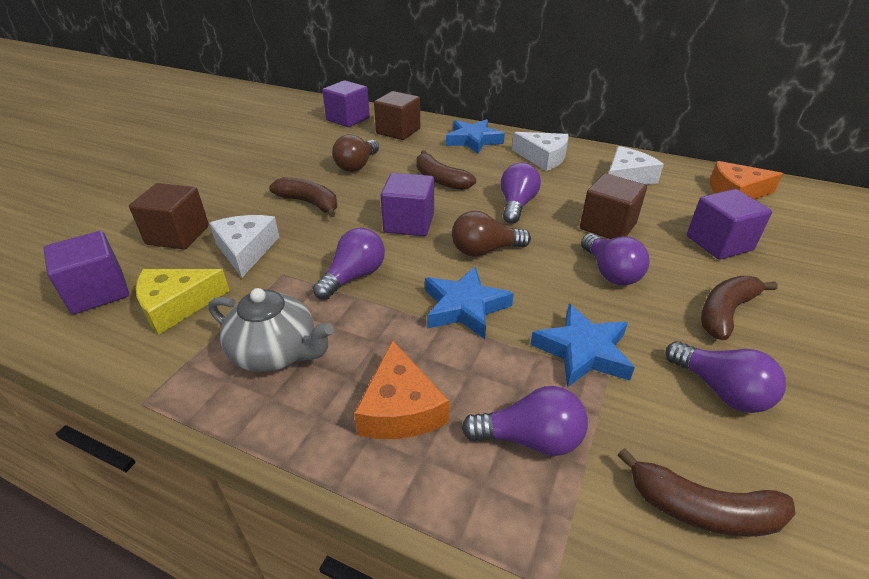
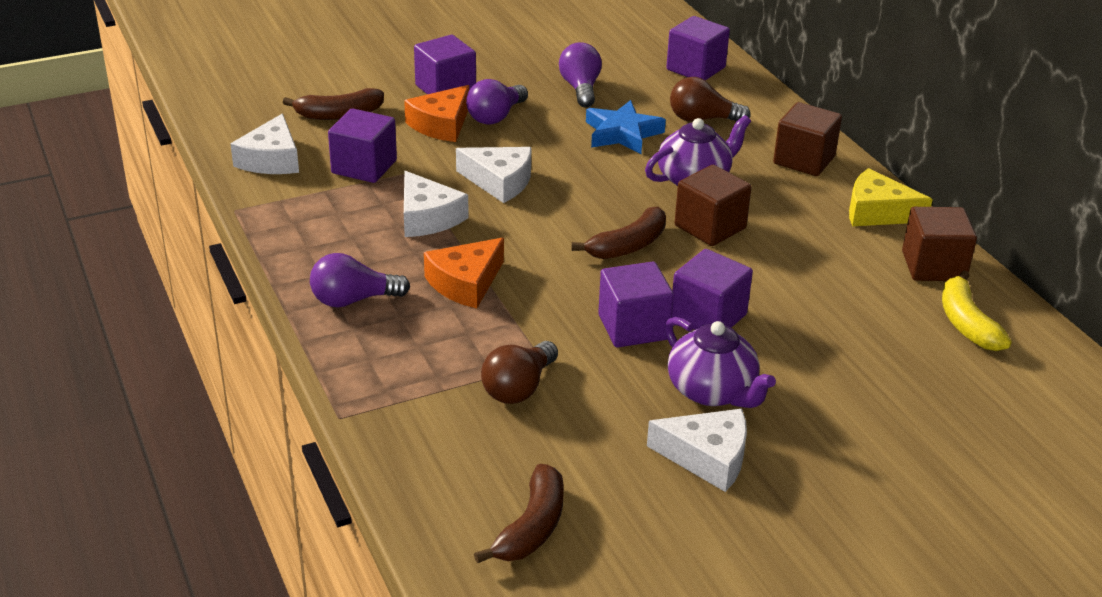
blue star: 3 -> 1
brown banana: 4 -> 3
grey teapot: 1 -> 0
purple cube: 4 -> 5
purple light bulb: 5 -> 3
purple teapot: 0 -> 2
white cheese: 3 -> 4
yellow banana: 0 -> 1

